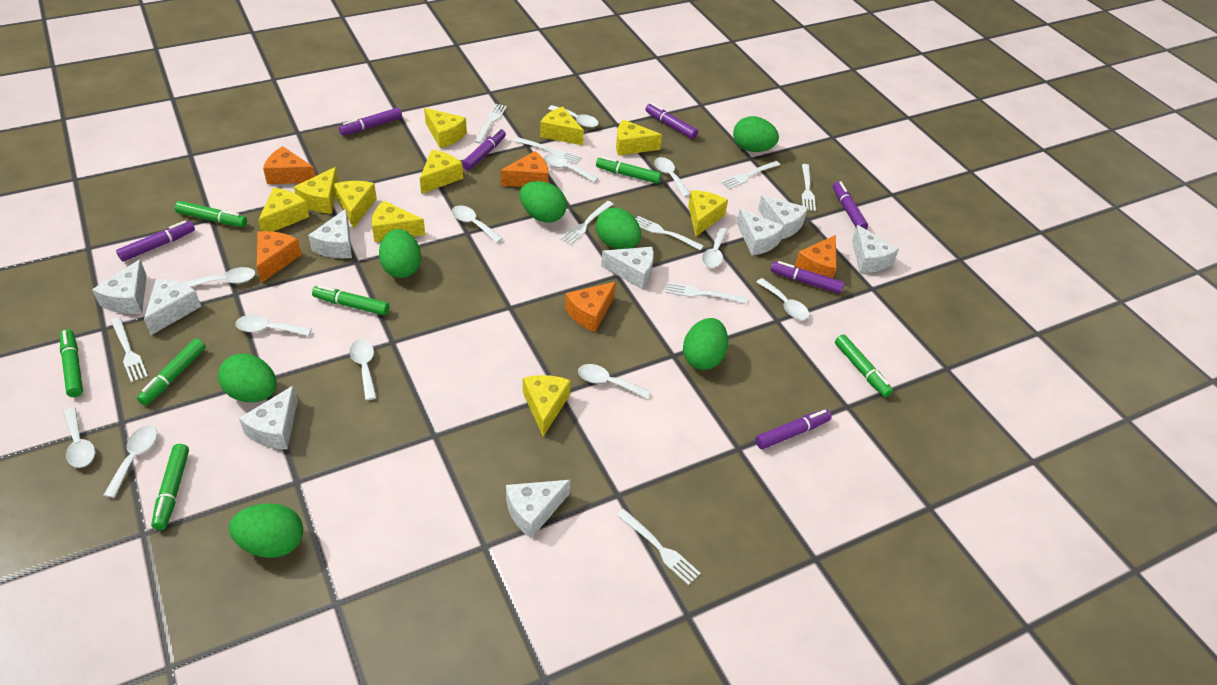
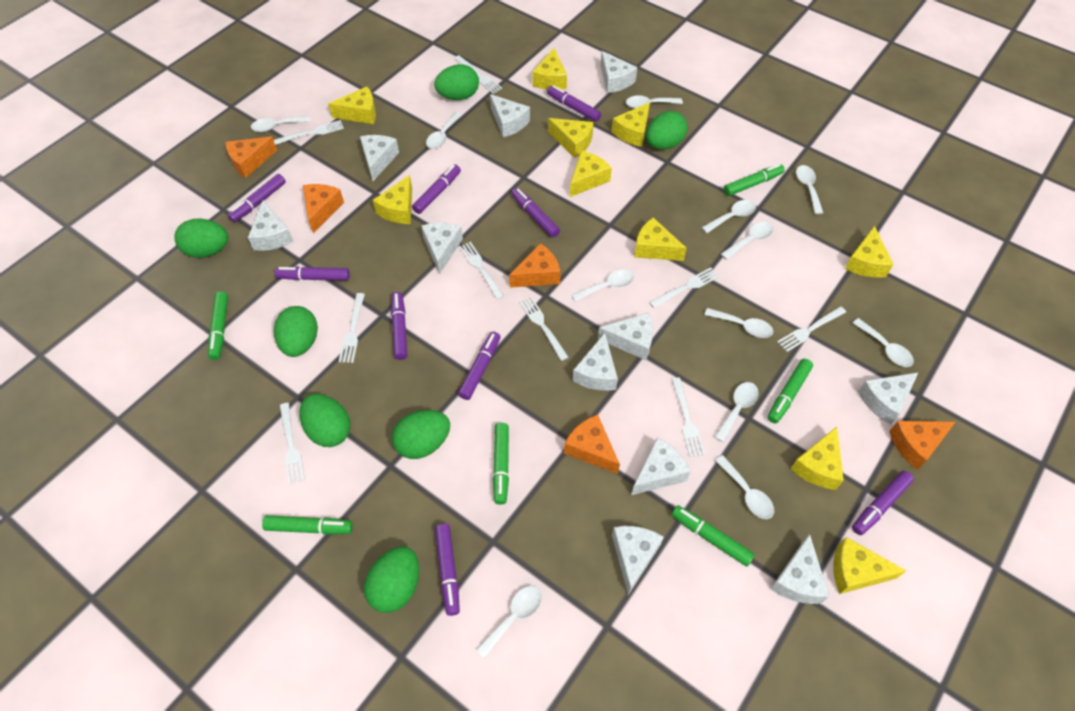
green marker: 7 -> 6
purple marker: 7 -> 9
white cheese: 9 -> 11

